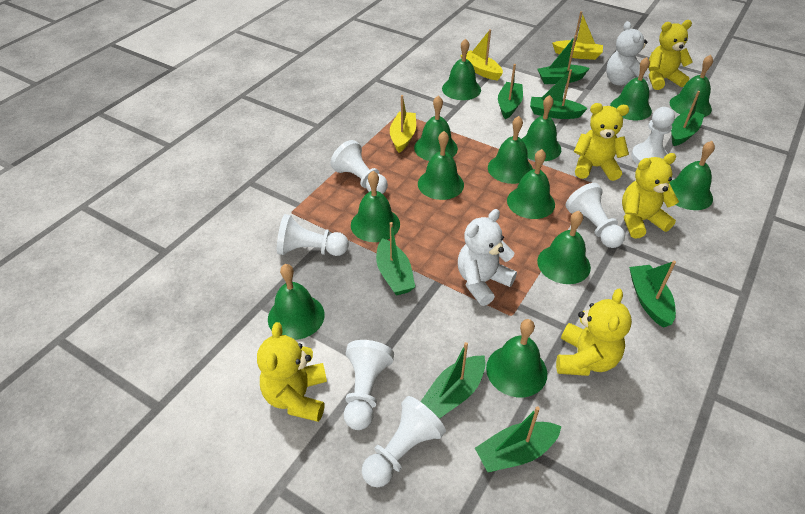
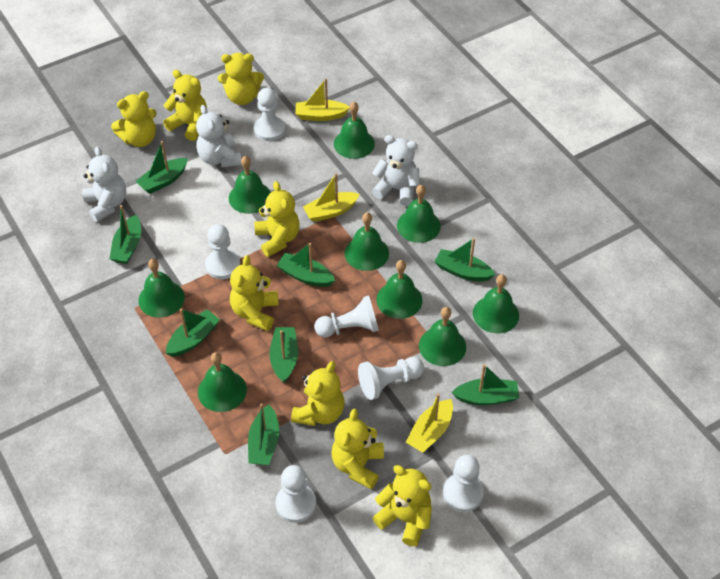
green bell: 13 -> 9
white teddy bear: 2 -> 3
yellow teddy bear: 5 -> 8

